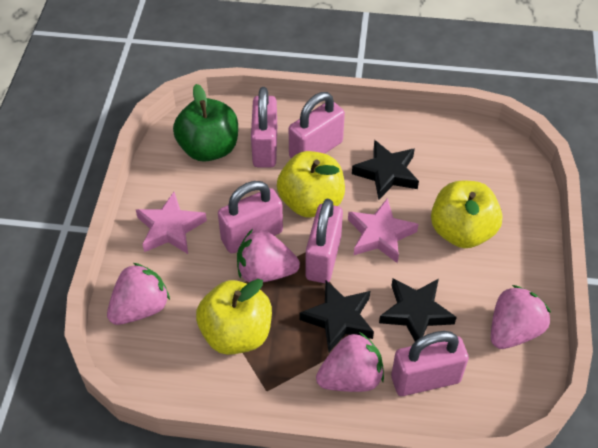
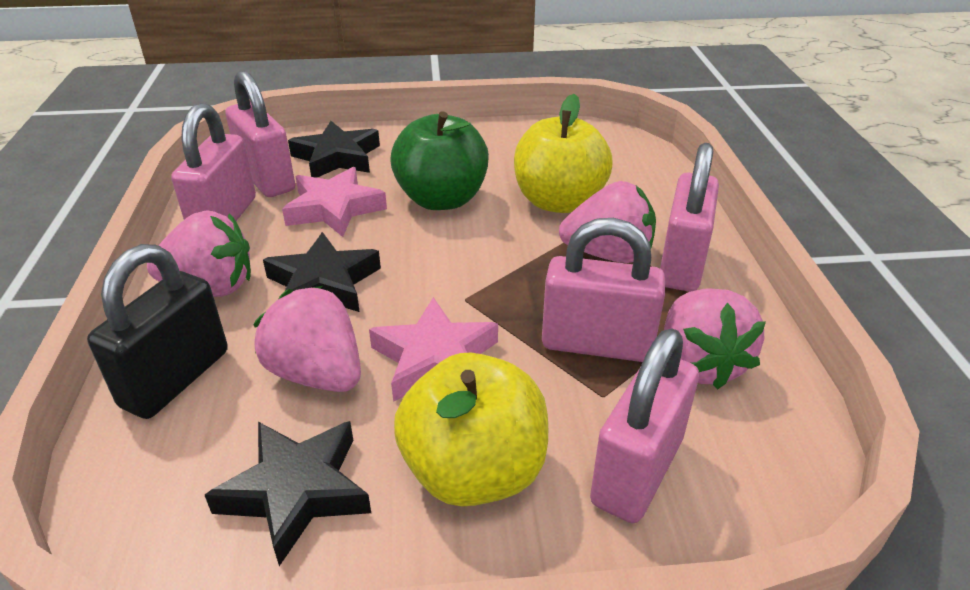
black padlock: 0 -> 1
yellow apple: 3 -> 2

